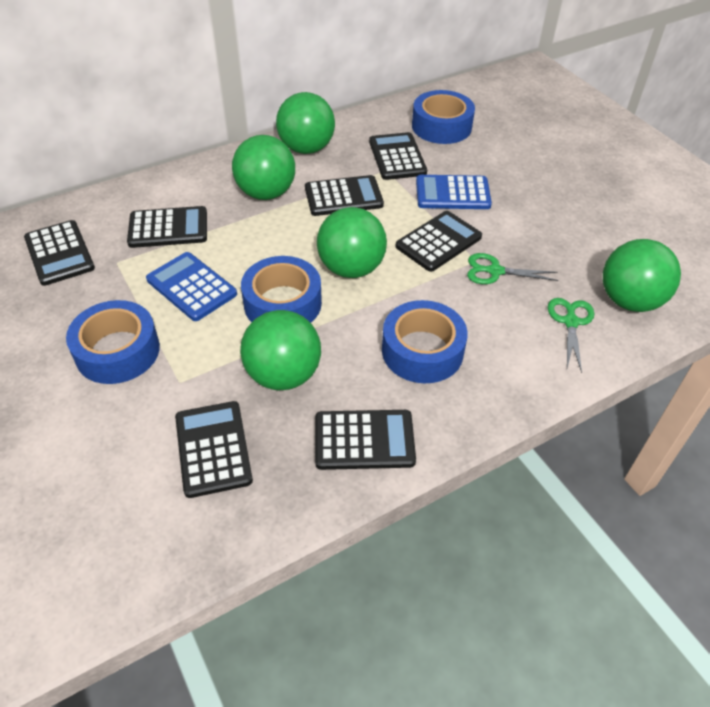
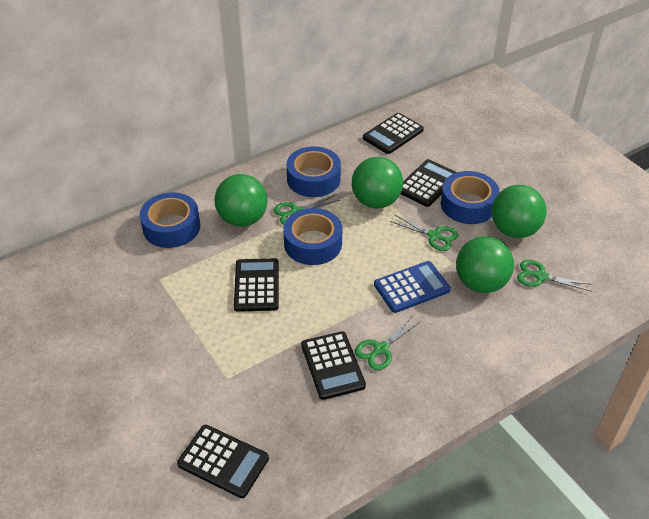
black calculator: 7 -> 5
blue calculator: 2 -> 1
green ball: 5 -> 4
green scissors: 2 -> 4

